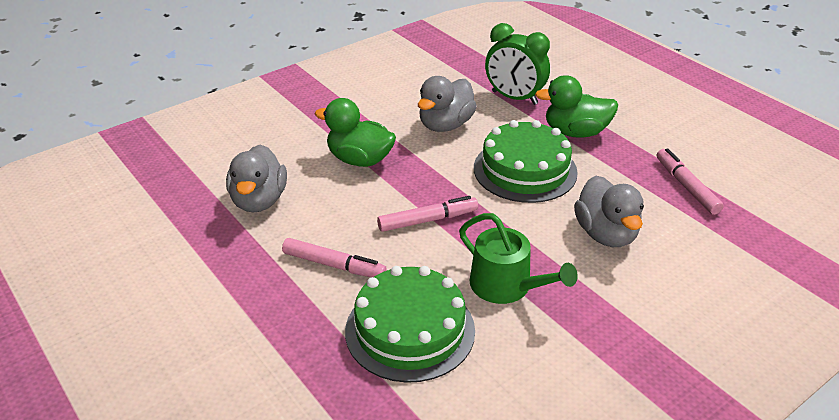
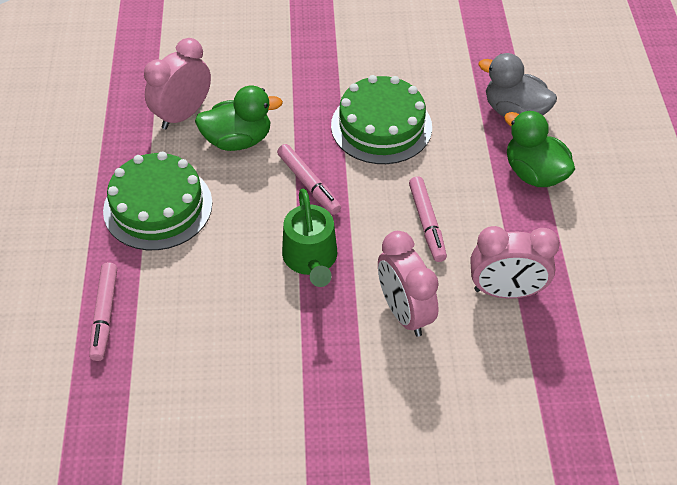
green clock: 1 -> 0
grey duck: 3 -> 1
pink clock: 0 -> 3

